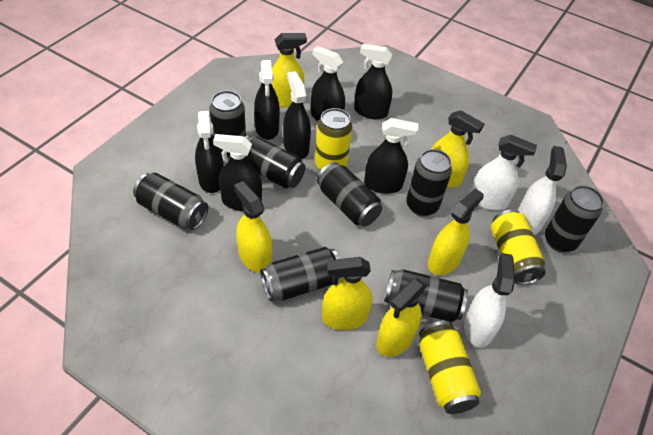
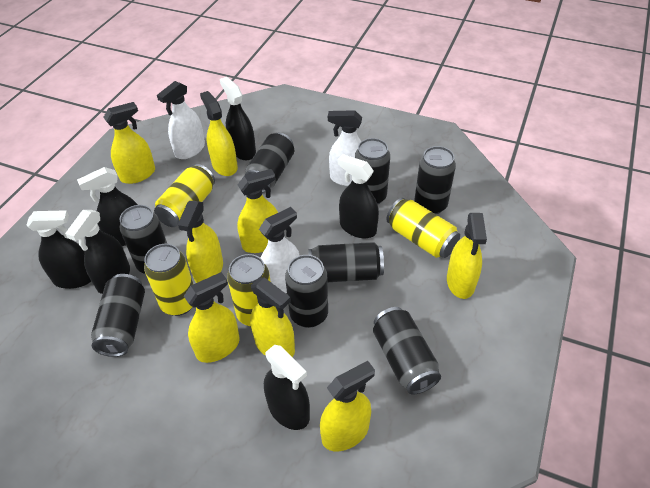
black spray bottle: 7 -> 6
yellow can: 3 -> 4
yellow spray bottle: 6 -> 8

